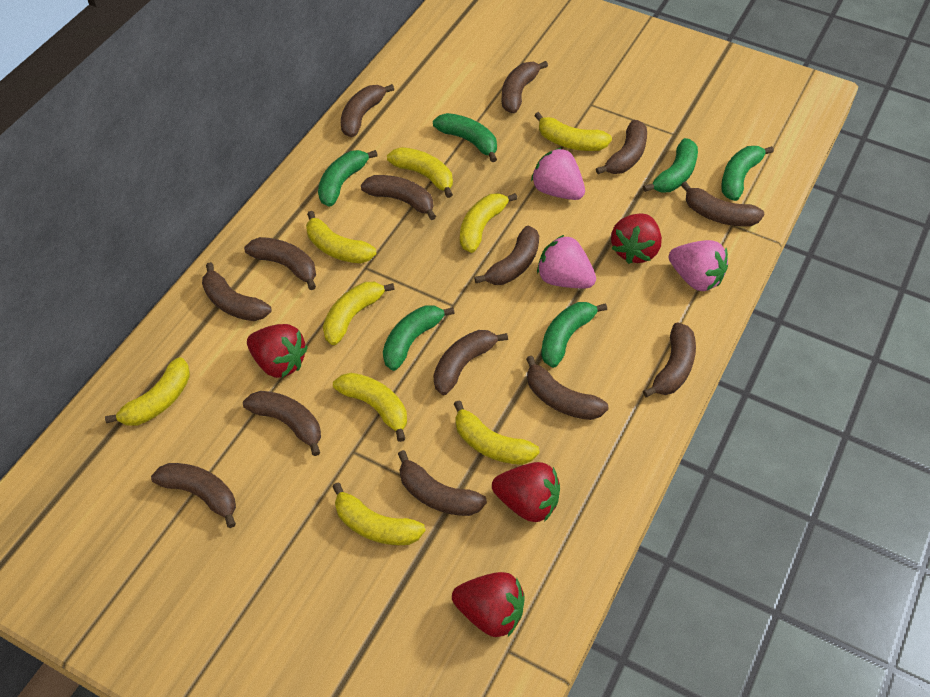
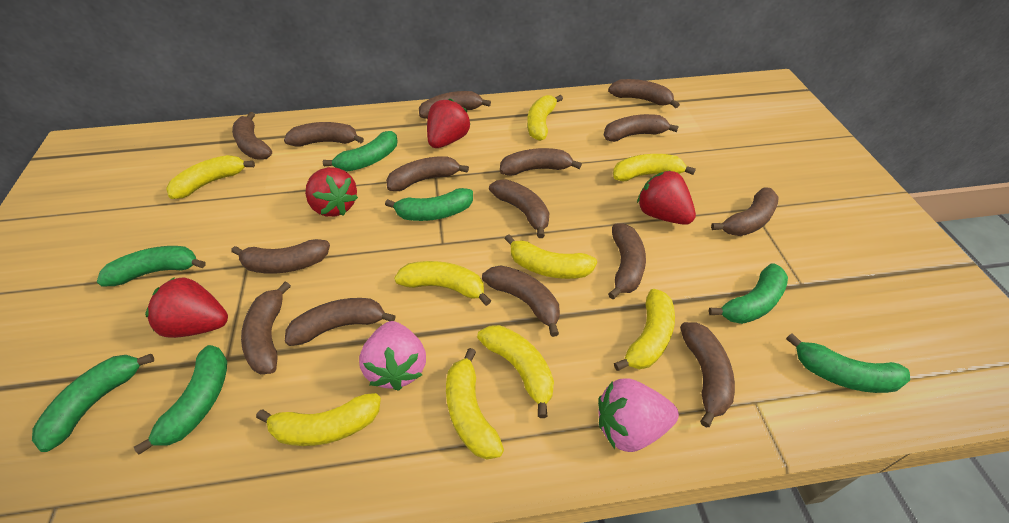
brown banana: 14 -> 15
green banana: 6 -> 7
pink strawberry: 3 -> 2

